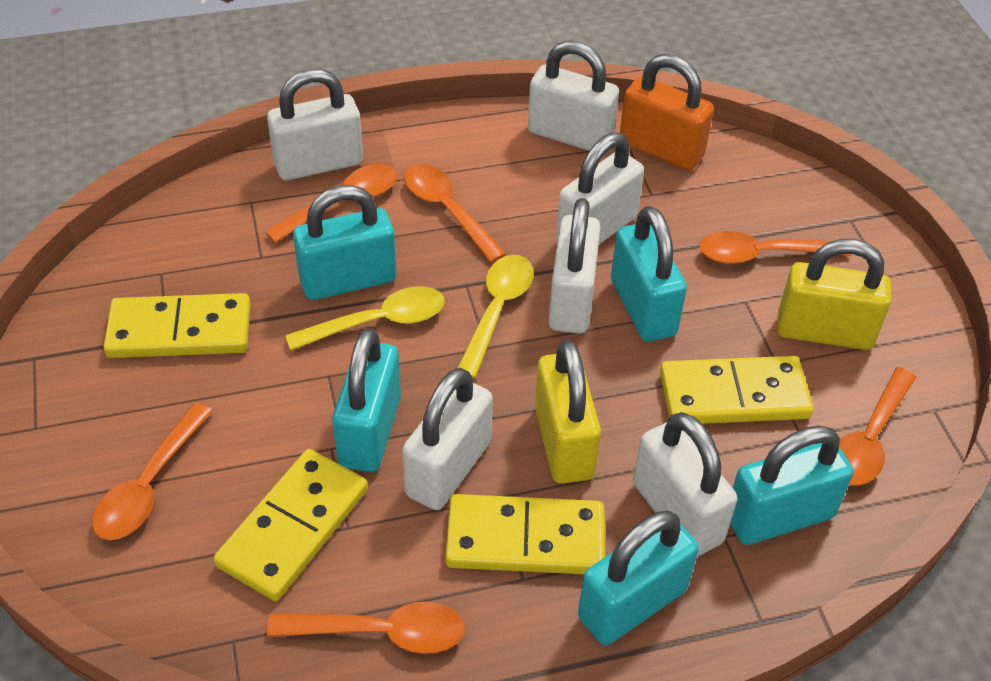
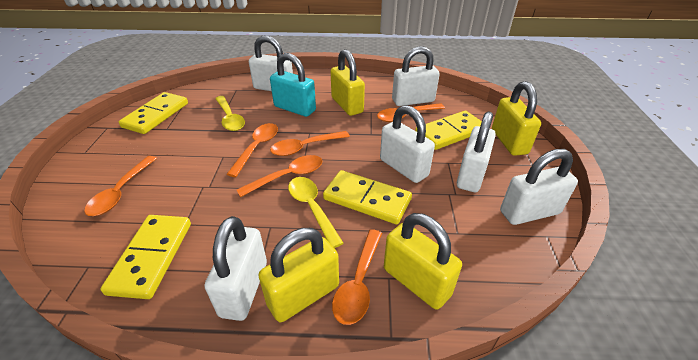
orange padlock: 1 -> 0
turquoise padlock: 5 -> 1
yellow padlock: 2 -> 4

